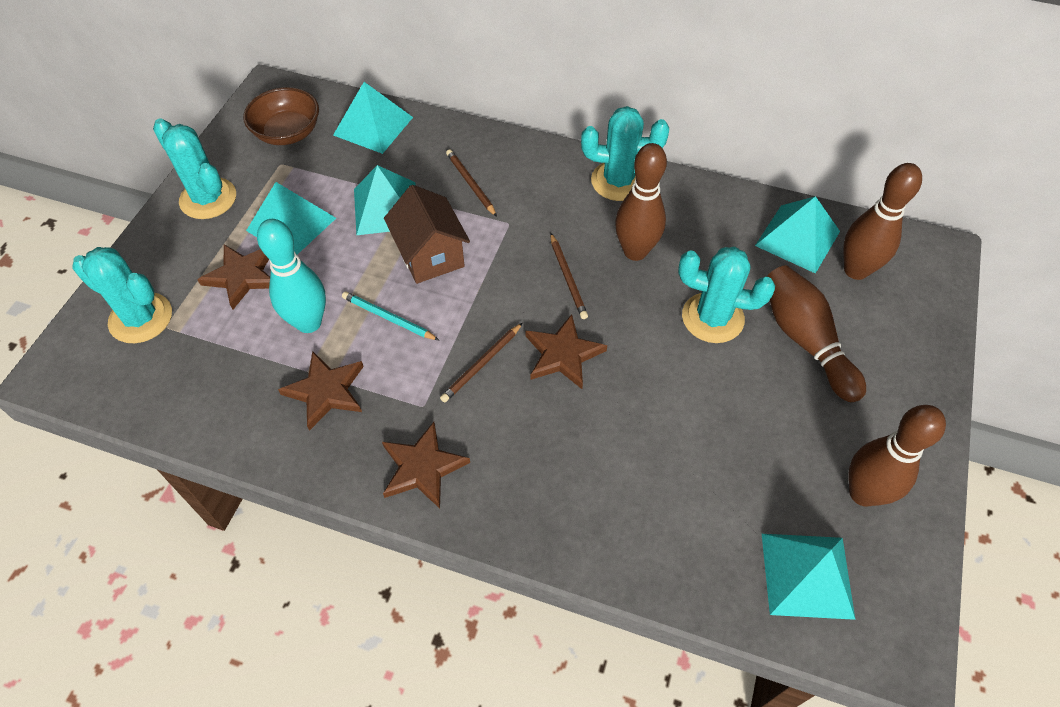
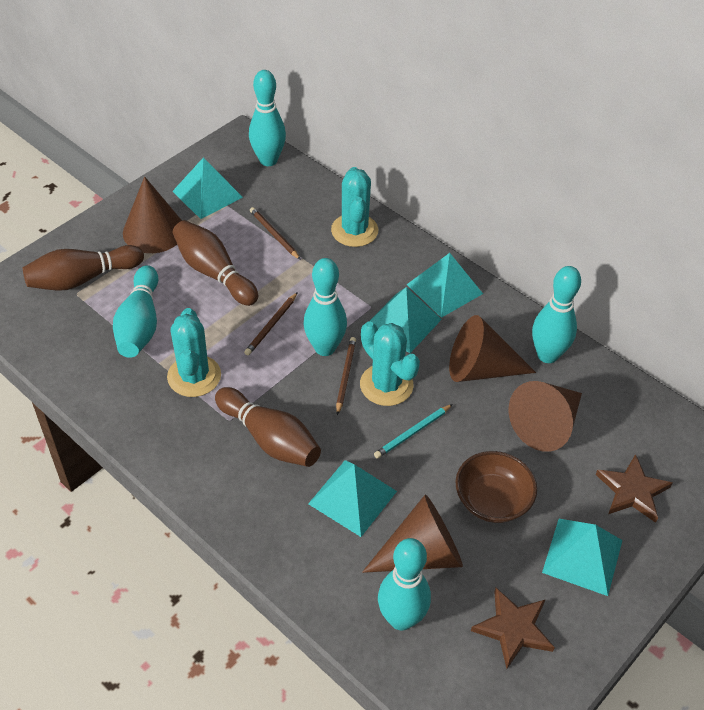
brown bowling pin: 4 -> 3
brown cone: 0 -> 4
brown house: 1 -> 0
brown star: 4 -> 2
turquoise bowling pin: 1 -> 5
turquoise cactus: 4 -> 3

